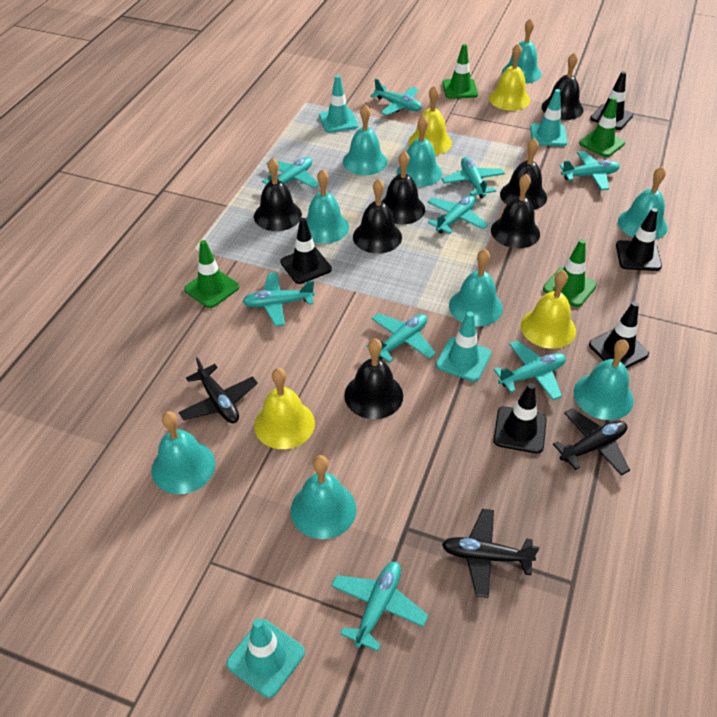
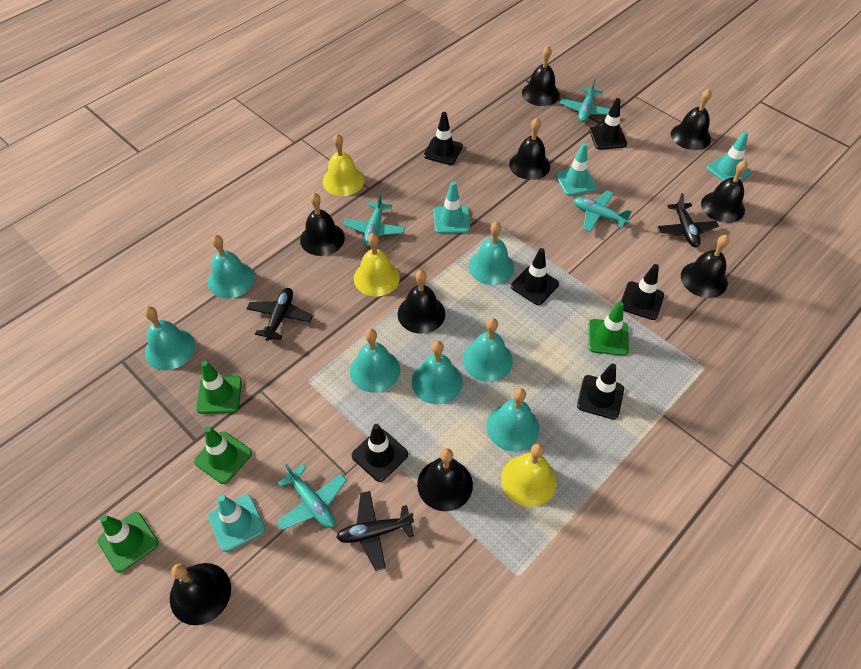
black bell: 7 -> 9
black traffic cone: 5 -> 6
turquoise bell: 9 -> 7
turquoise plane: 9 -> 4
yellow bell: 4 -> 3

